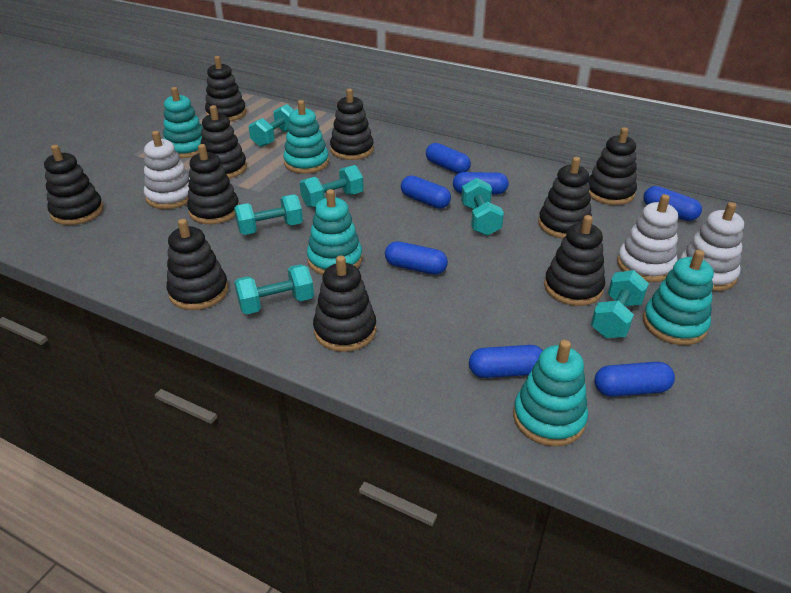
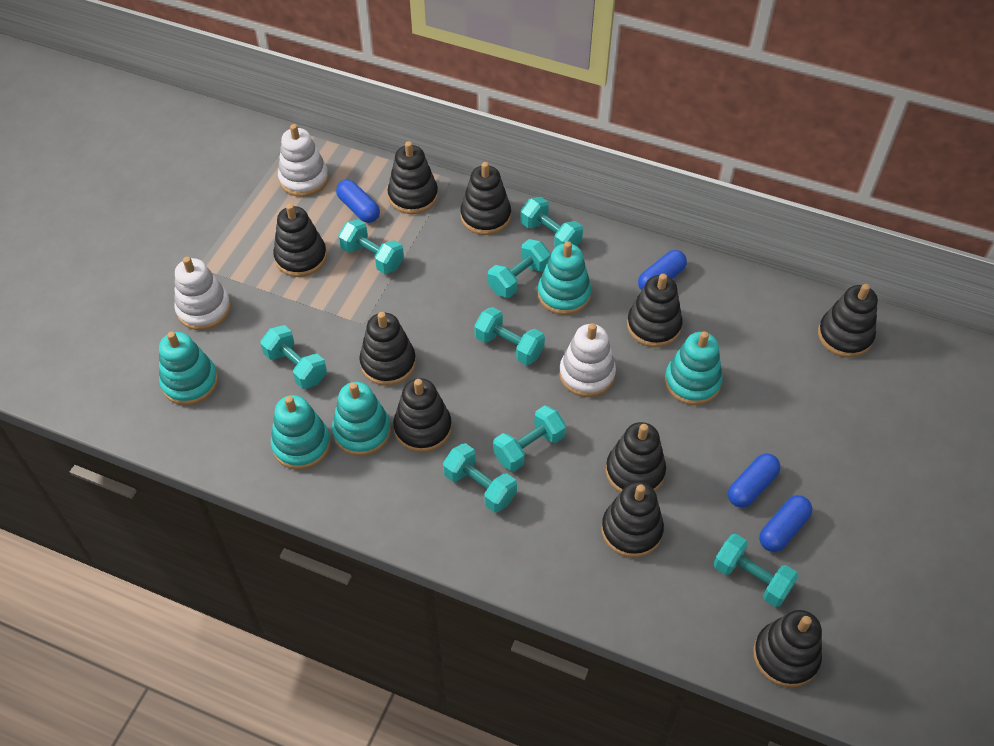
blue capsule: 7 -> 4
turquoise dumbbell: 6 -> 8

